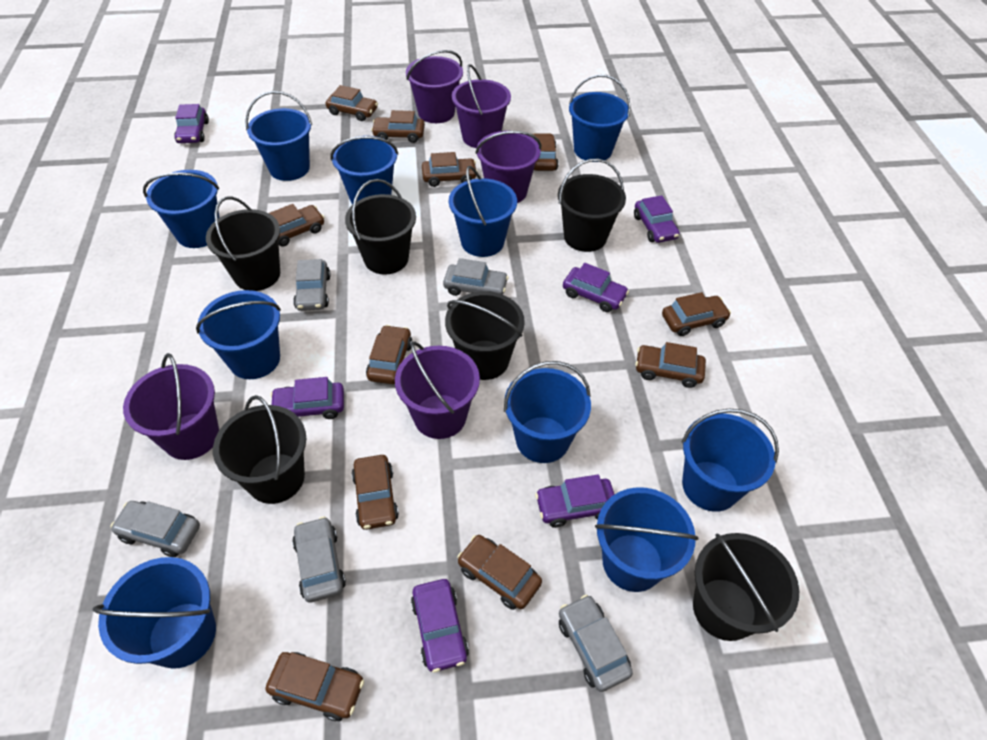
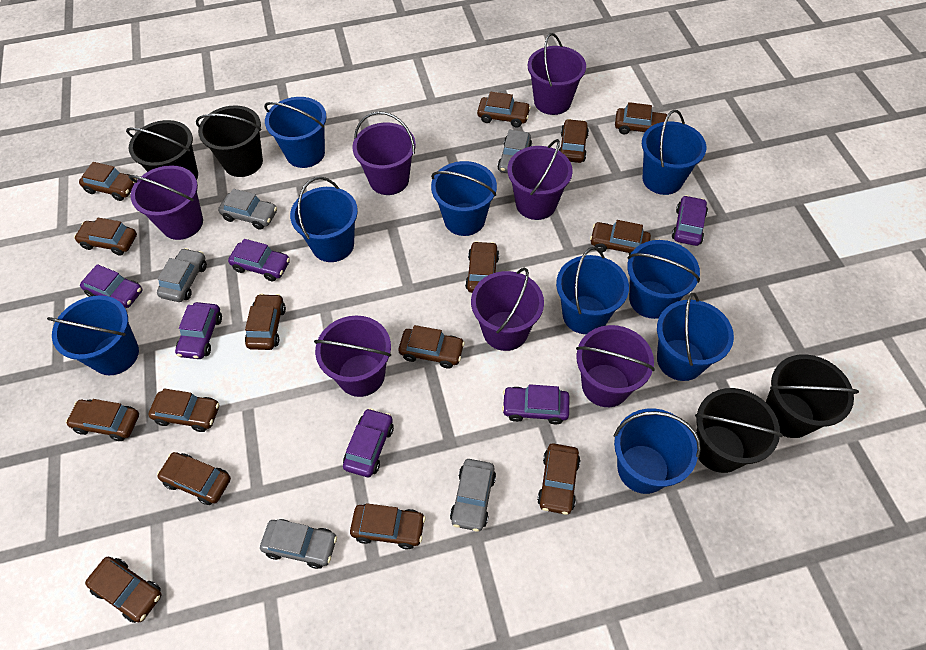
black bucket: 6 -> 4
blue bucket: 10 -> 9
brown car: 11 -> 15
purple bucket: 5 -> 7

